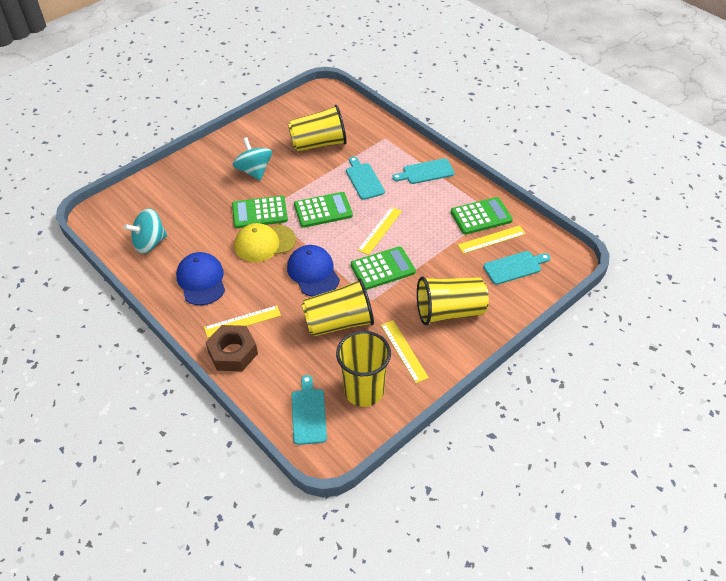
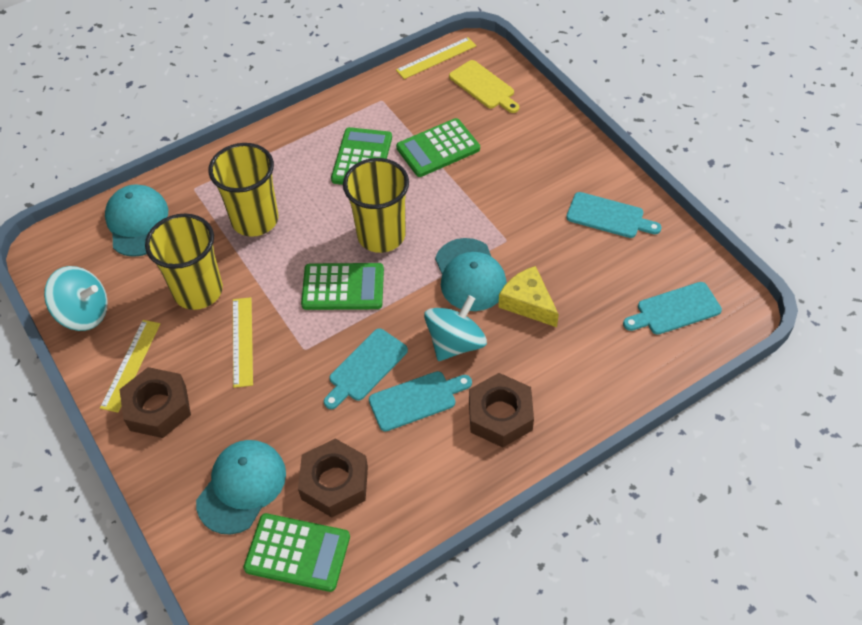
blue cap: 2 -> 0
brown nut: 1 -> 3
turquoise cap: 0 -> 3
yellow cap: 1 -> 0
yellow cheese: 0 -> 1
yellow cup: 4 -> 3
yellow cutting board: 0 -> 1
yellow ruler: 4 -> 3

